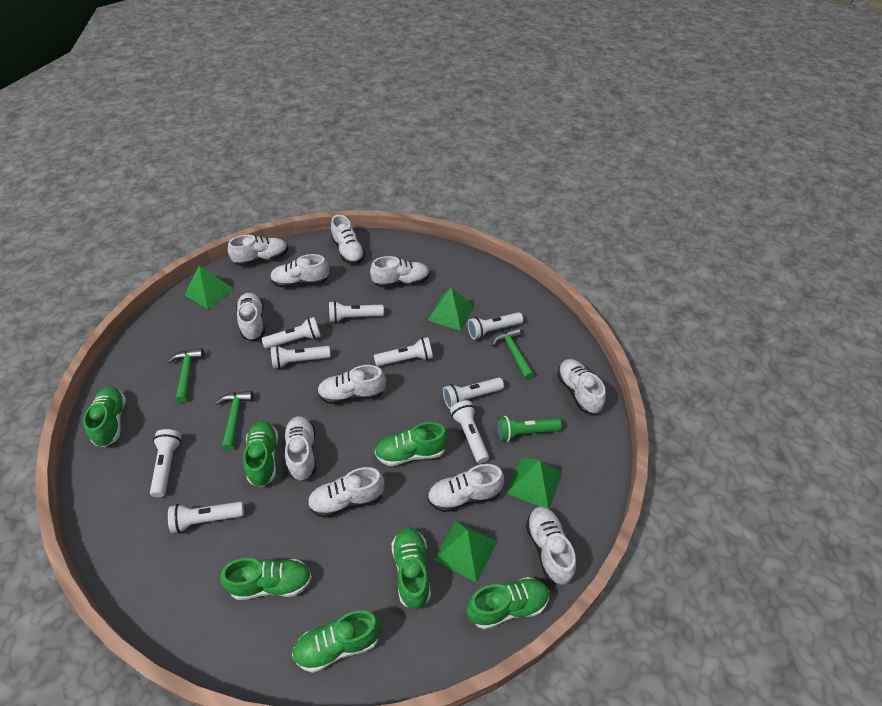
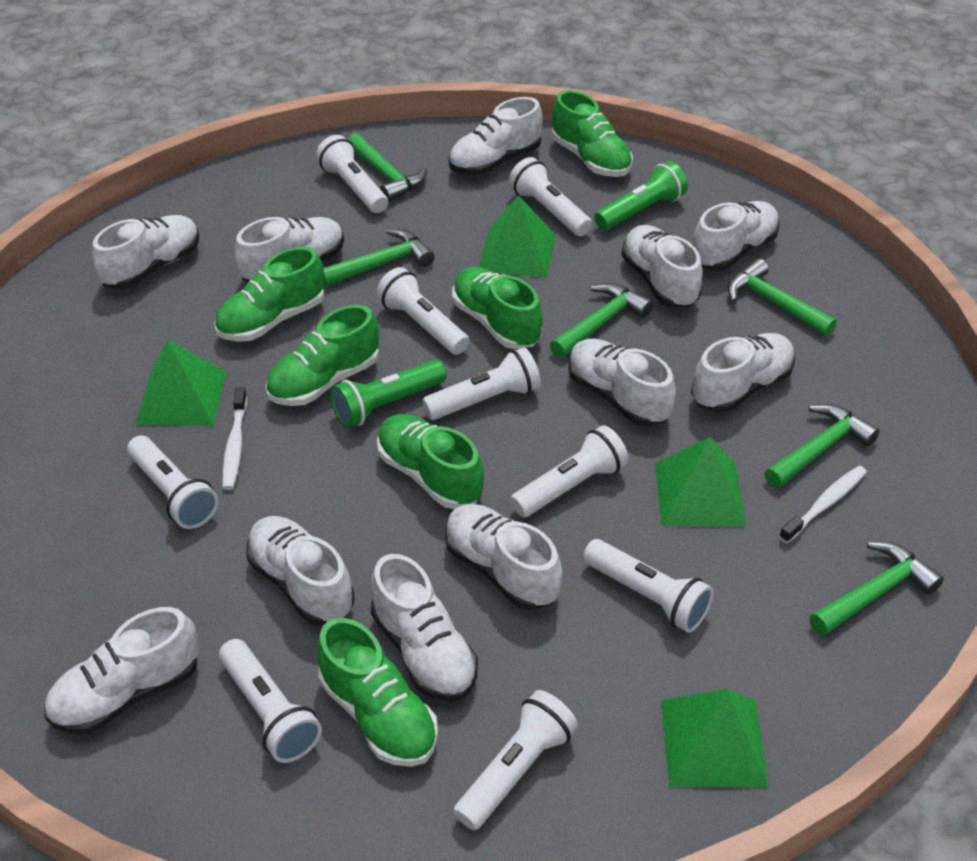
green flashlight: 1 -> 2
green hammer: 3 -> 6
green shoe: 7 -> 6
white toothbrush: 0 -> 2

